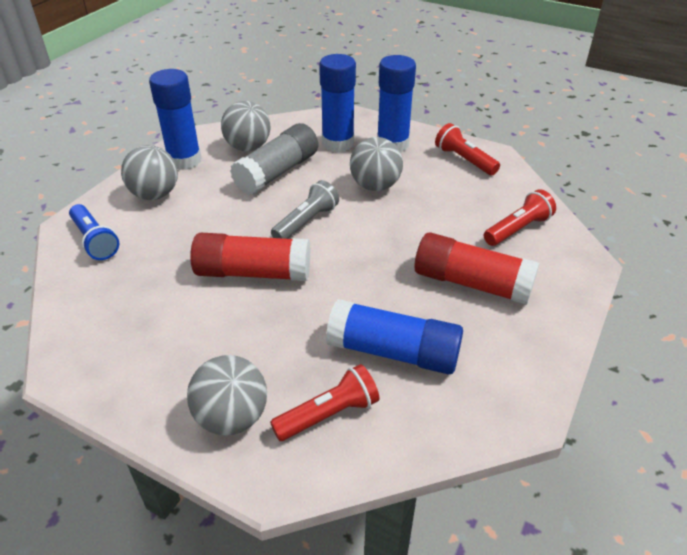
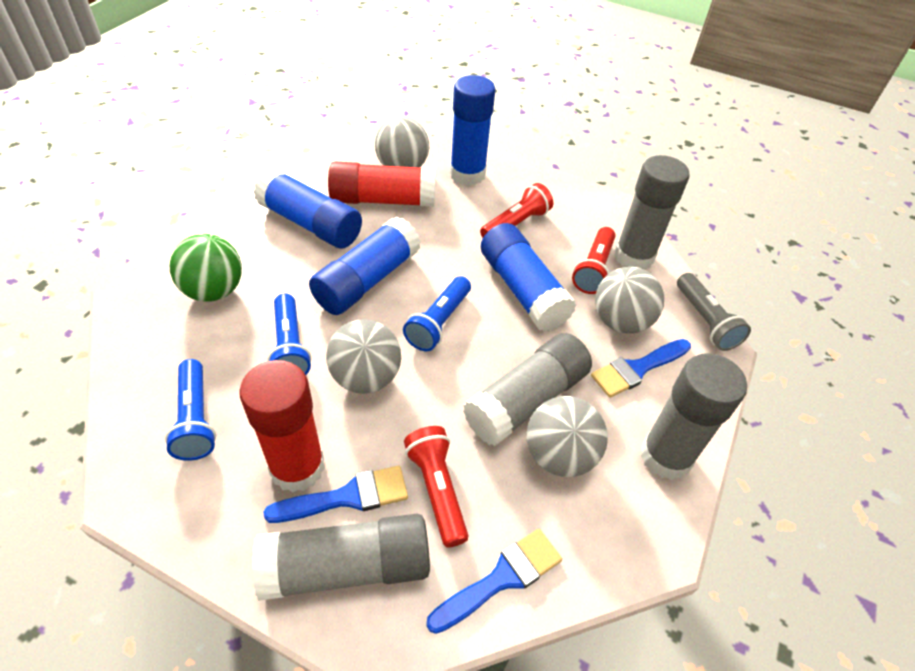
blue brush: 0 -> 3
blue flashlight: 1 -> 3
green ball: 0 -> 1
grey glue stick: 1 -> 4

